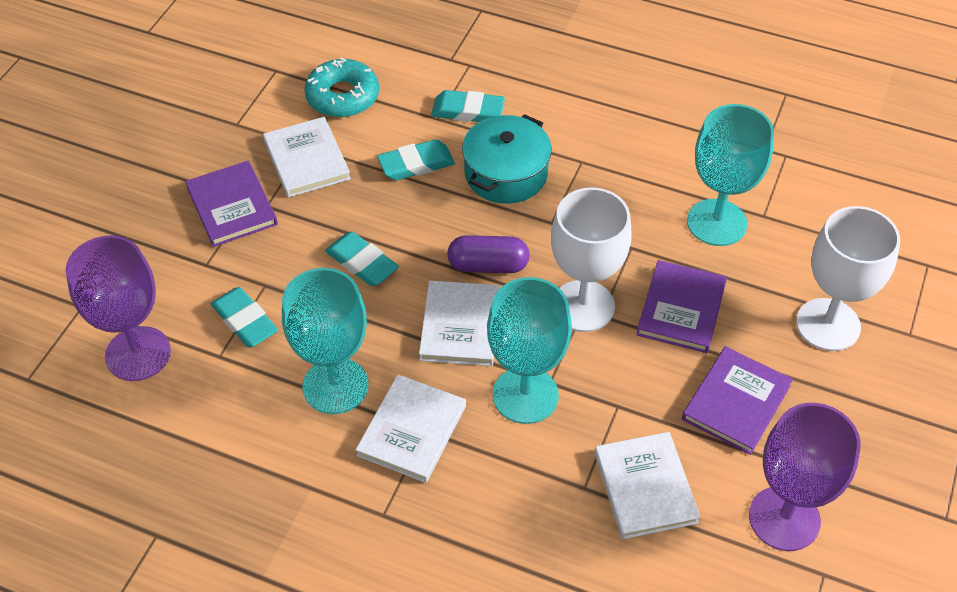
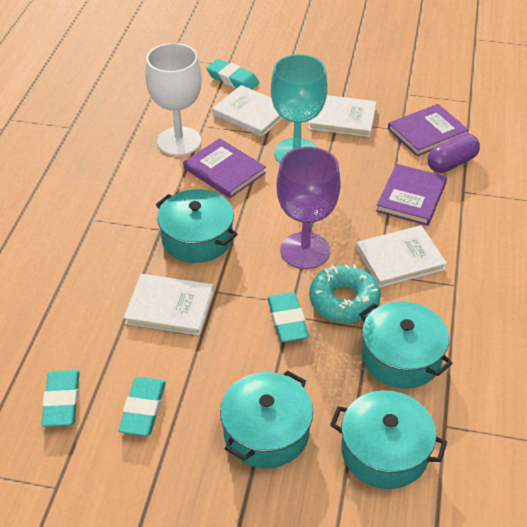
purple goblet: 2 -> 1
turquoise goblet: 3 -> 1
turquoise pot: 1 -> 4
white goblet: 2 -> 1

